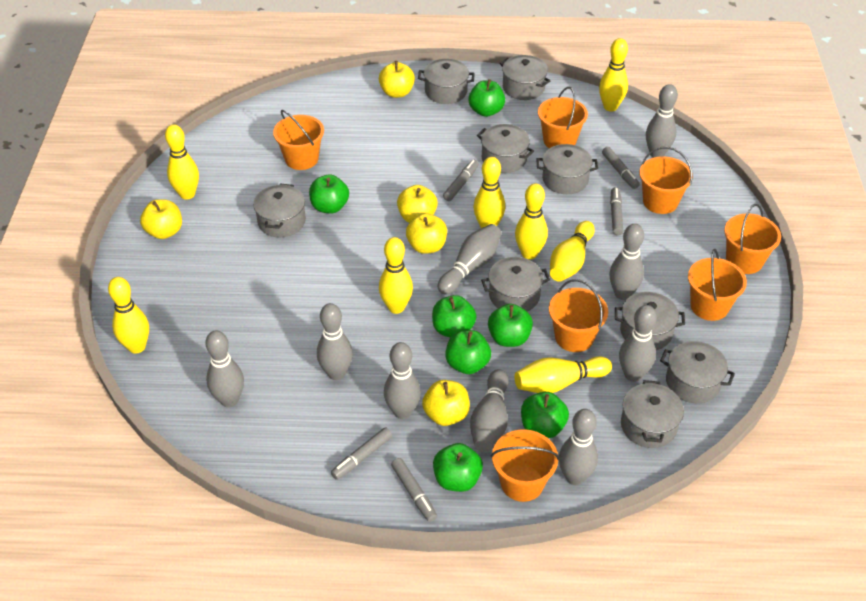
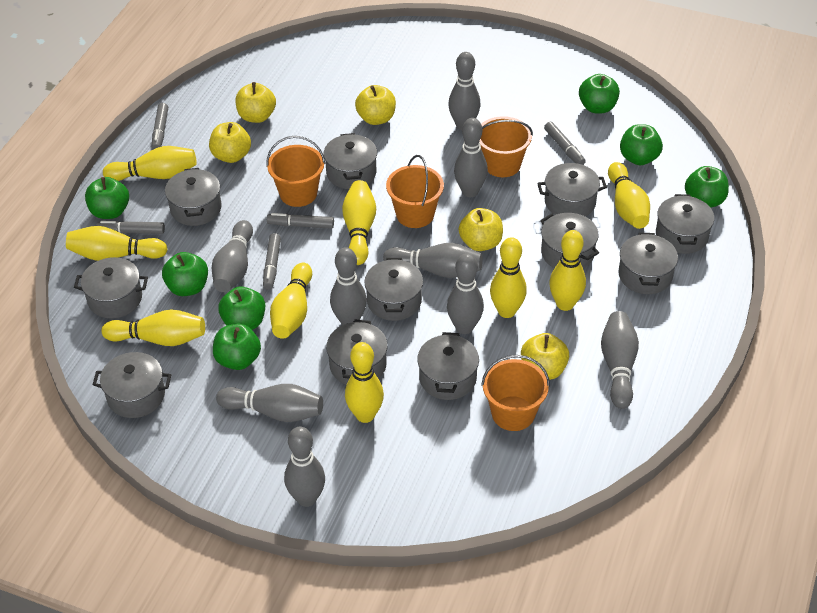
grey pot: 9 -> 11
orange bucket: 7 -> 4
yellow bowling pin: 8 -> 9

